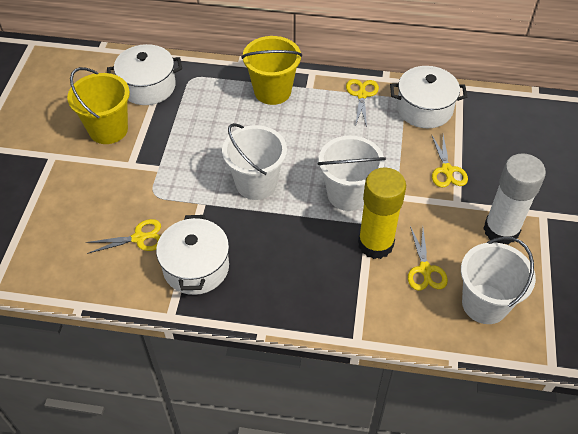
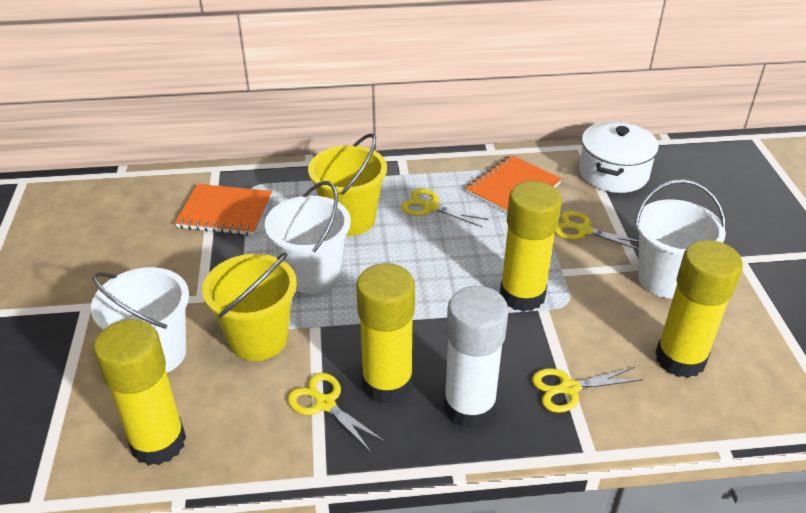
orange notebook: 0 -> 2
white pot: 3 -> 1
yellow glue stick: 1 -> 4

